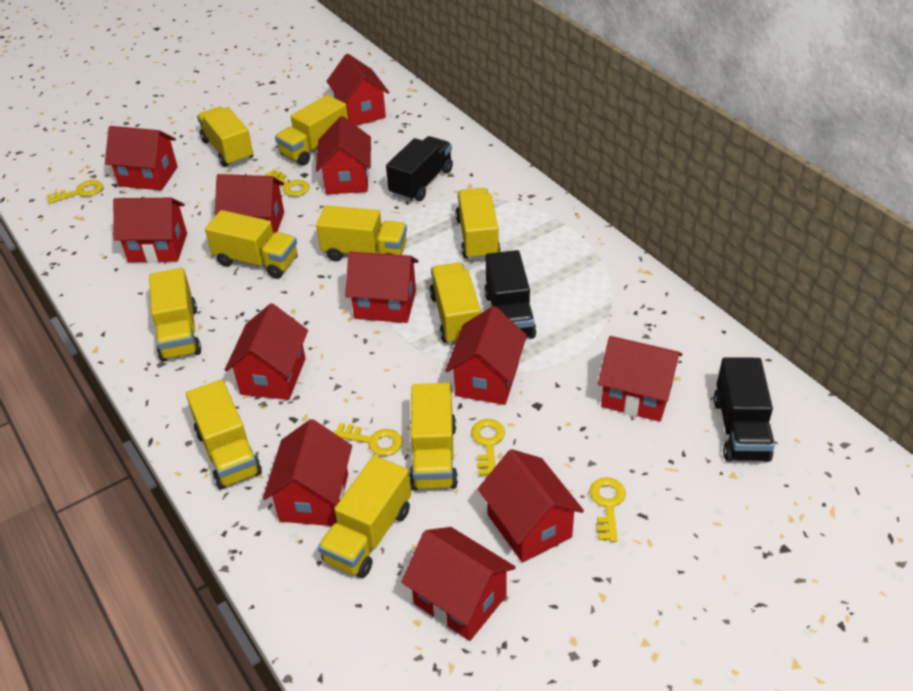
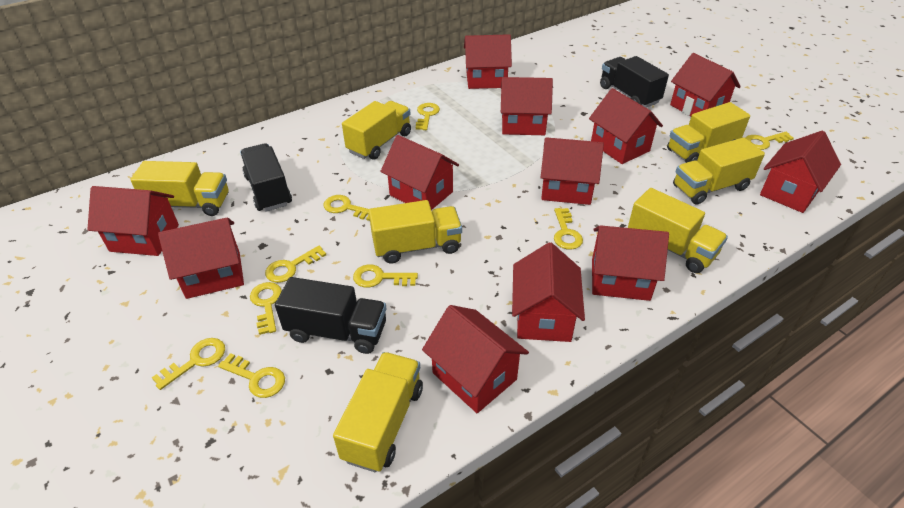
yellow key: 5 -> 9
yellow truck: 10 -> 7

